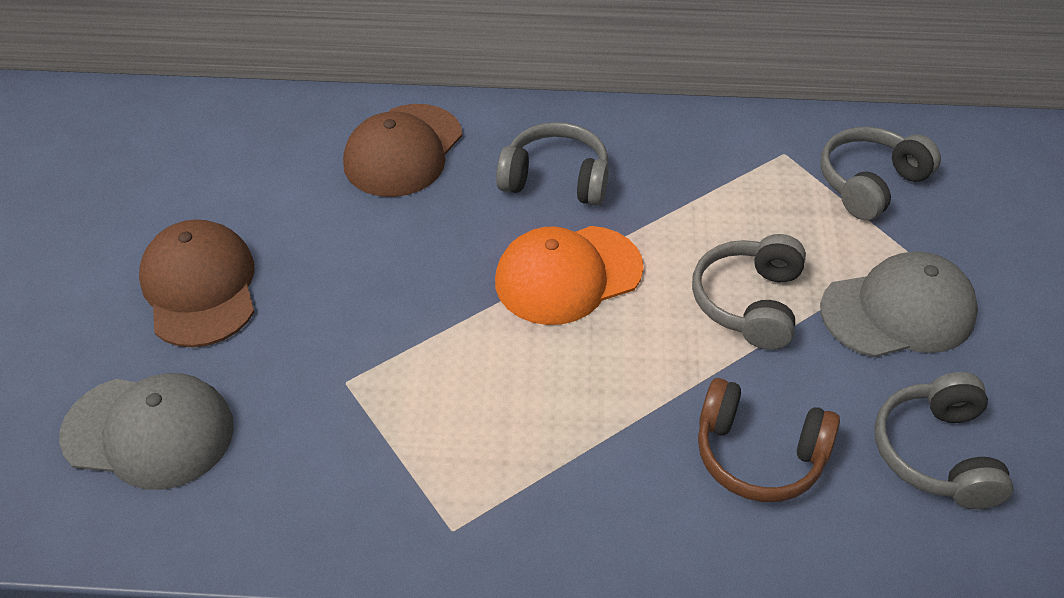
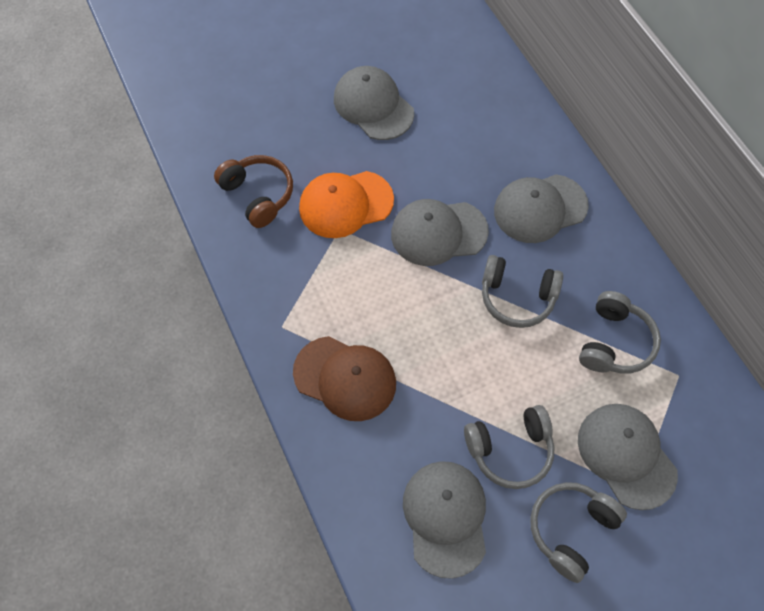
brown cap: 2 -> 1
grey cap: 2 -> 5

